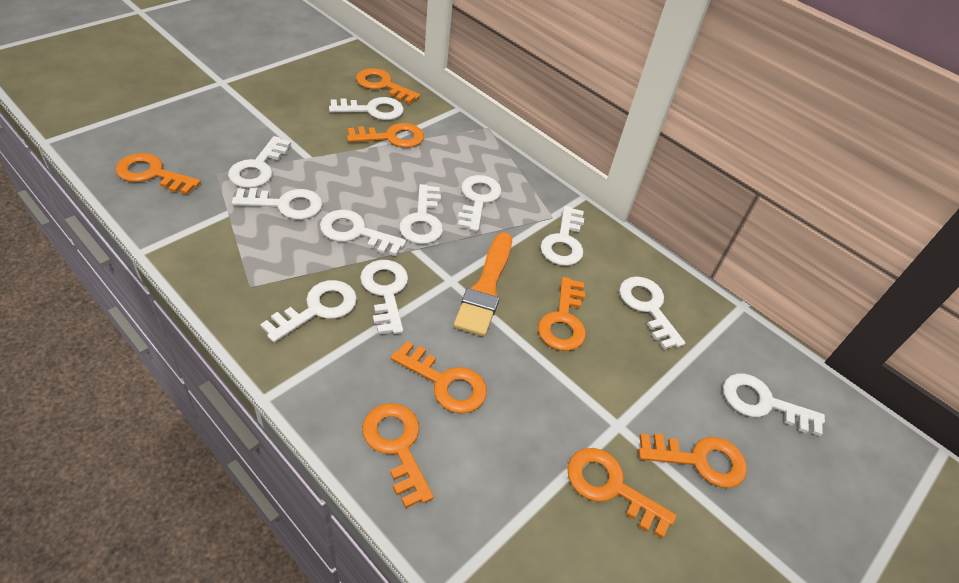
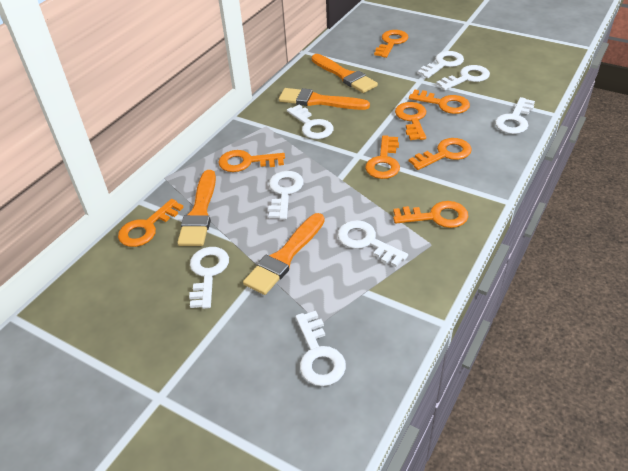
orange brush: 1 -> 4
white key: 11 -> 8

